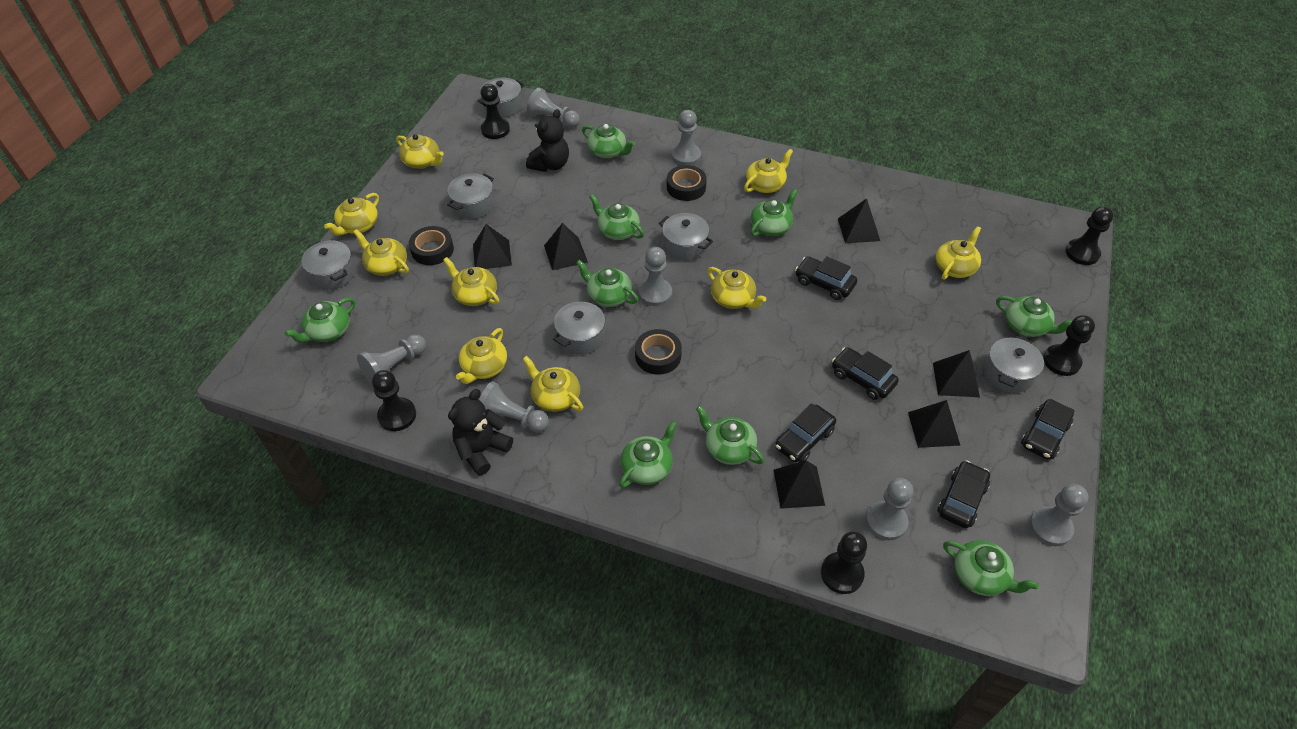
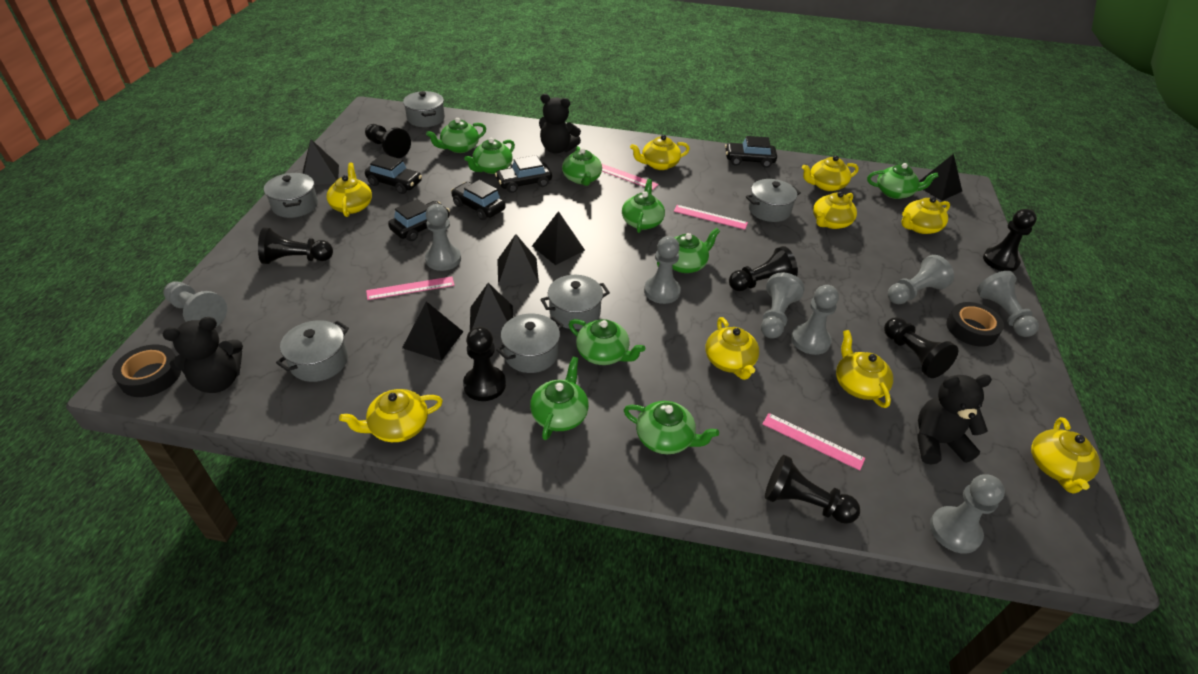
black pawn: 5 -> 7
black tape: 3 -> 2
black teddy bear: 2 -> 3
grey pawn: 7 -> 8
pink ruler: 0 -> 4

